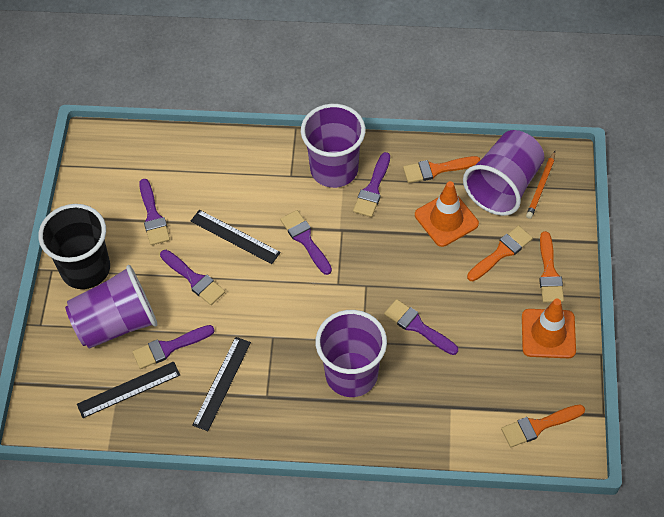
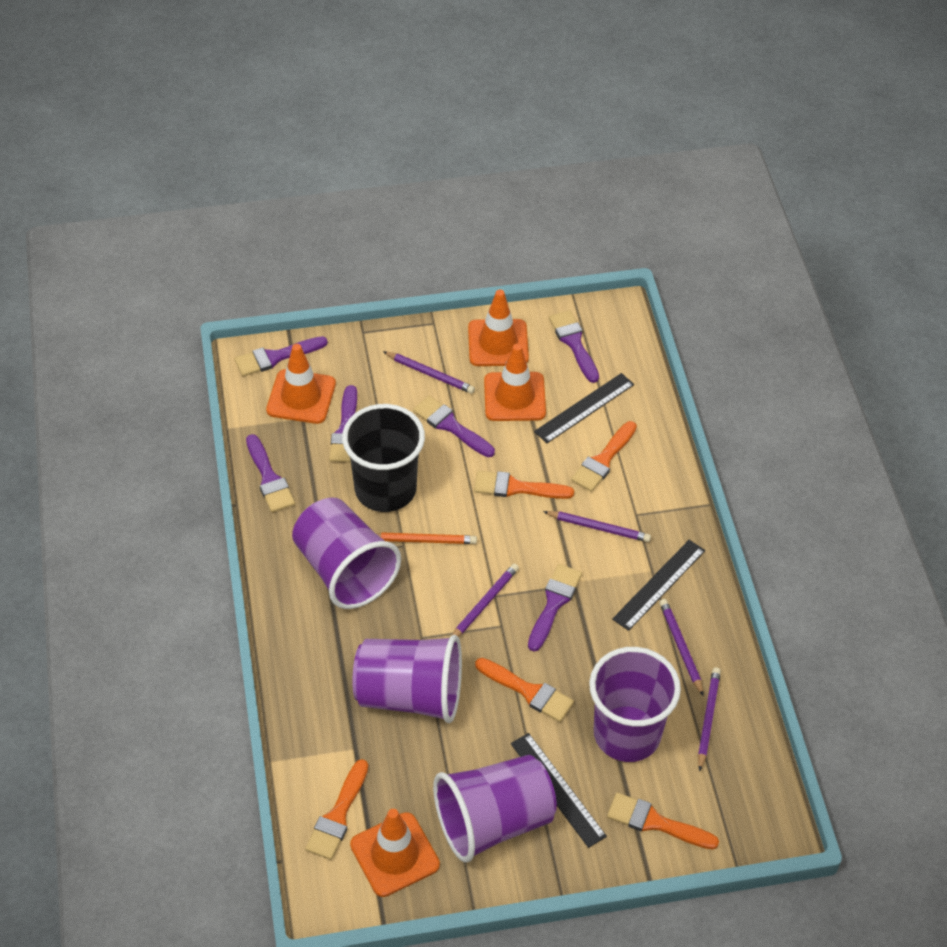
orange brush: 4 -> 5
orange traffic cone: 2 -> 4
purple pencil: 0 -> 5

